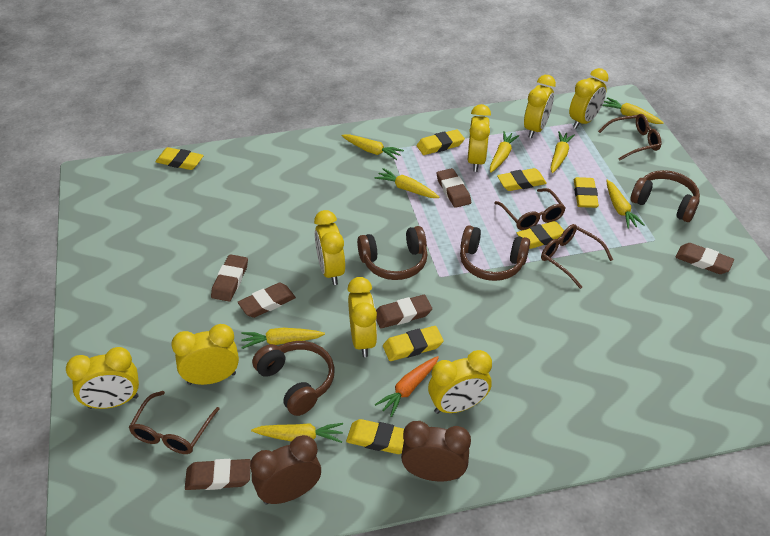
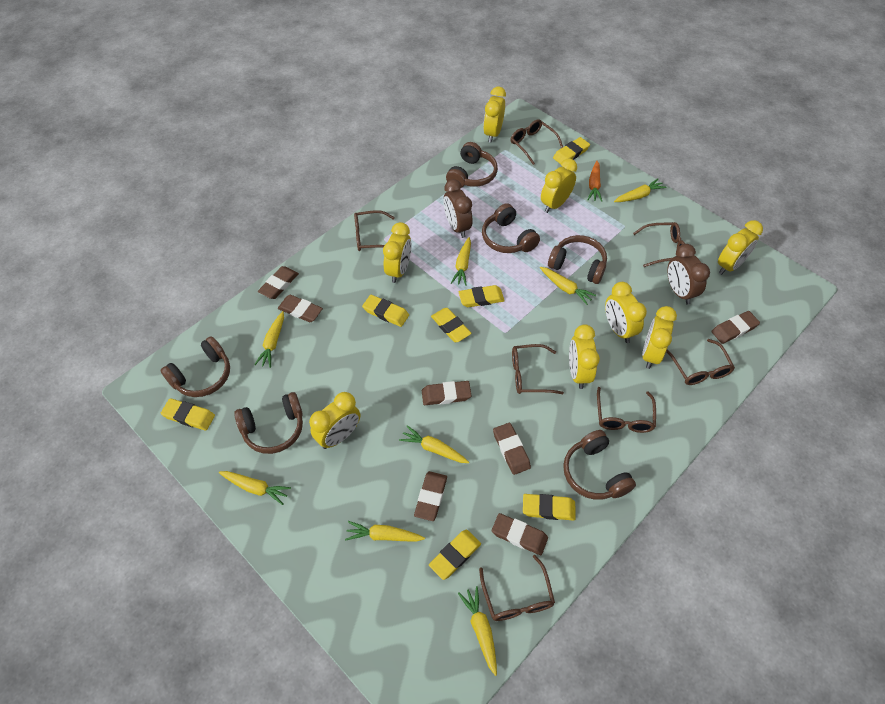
brown eraser: 6 -> 7
brown glasses: 4 -> 7
brown headphones: 4 -> 6

